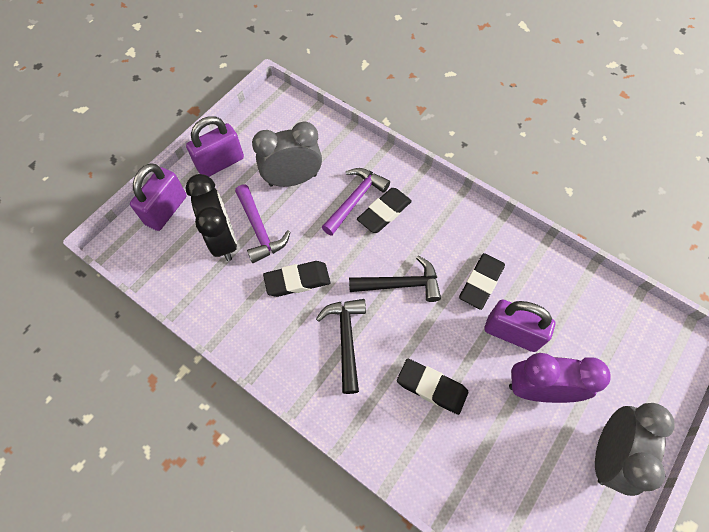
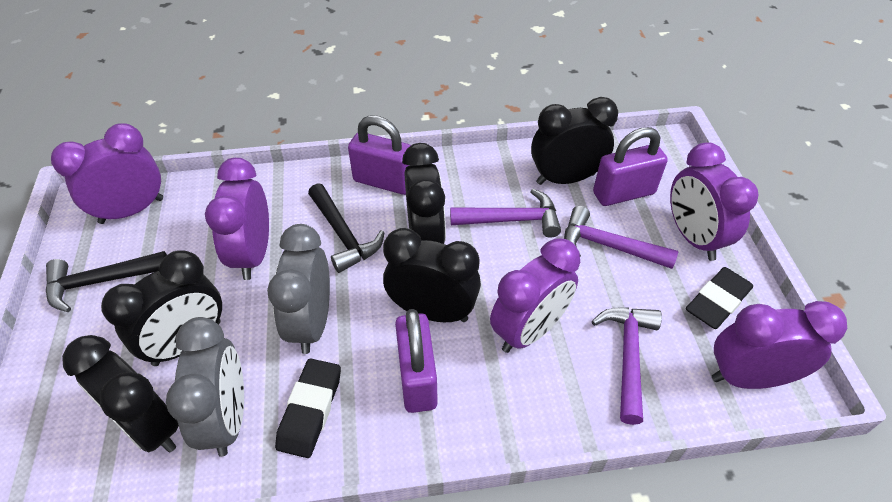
black clock: 1 -> 5
black eraser: 4 -> 2
purple clock: 1 -> 5
purple hammer: 2 -> 3

